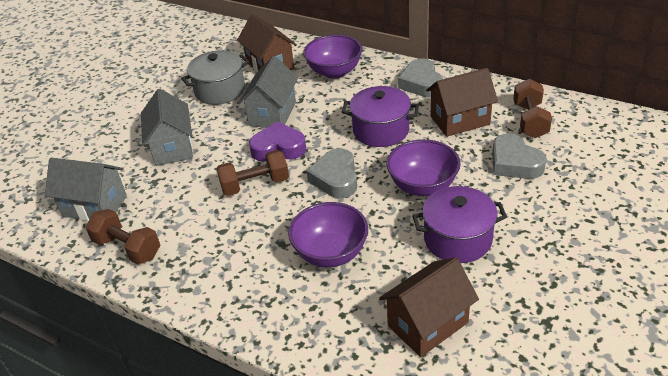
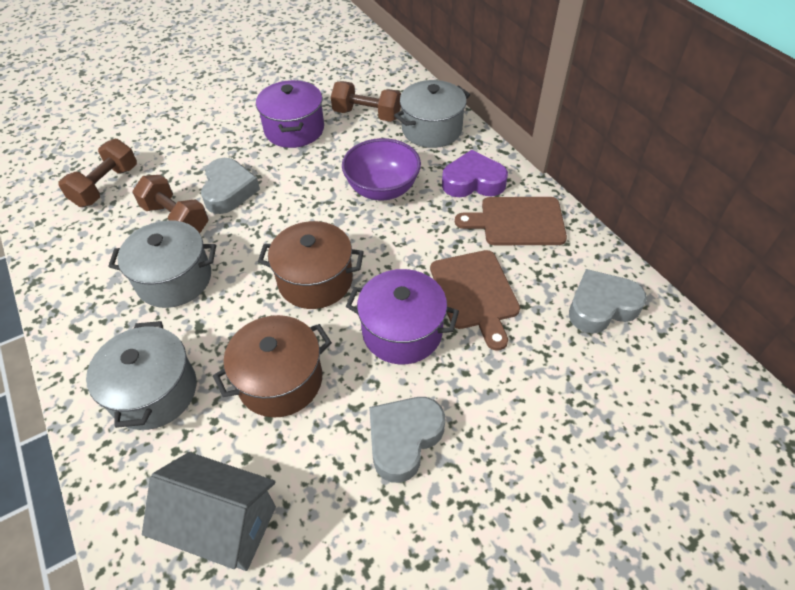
brown cutting board: 0 -> 2
brown house: 3 -> 0
brown pot: 0 -> 2
grey house: 3 -> 1
grey pot: 1 -> 3
purple bowl: 3 -> 1

